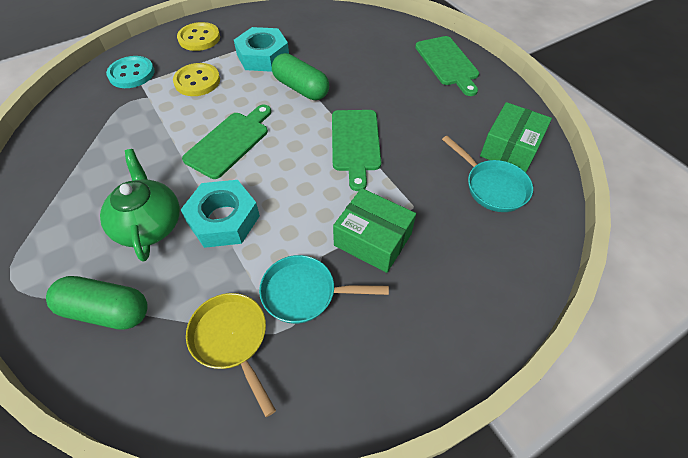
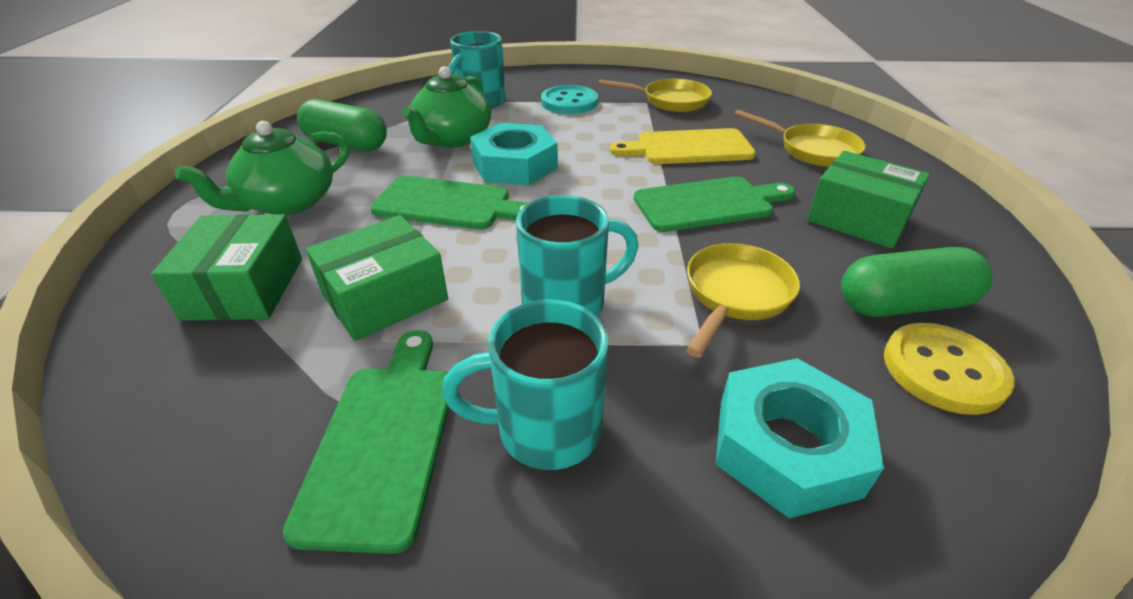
green box: 2 -> 3
green teapot: 1 -> 2
turquoise mug: 0 -> 3
turquoise pan: 2 -> 0
yellow button: 2 -> 1
yellow cutting board: 0 -> 1
yellow pan: 1 -> 3

